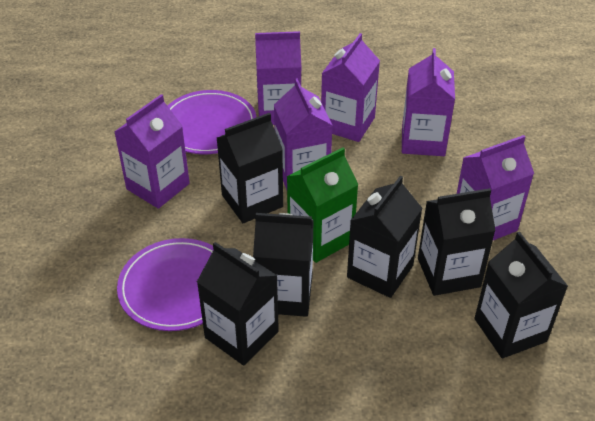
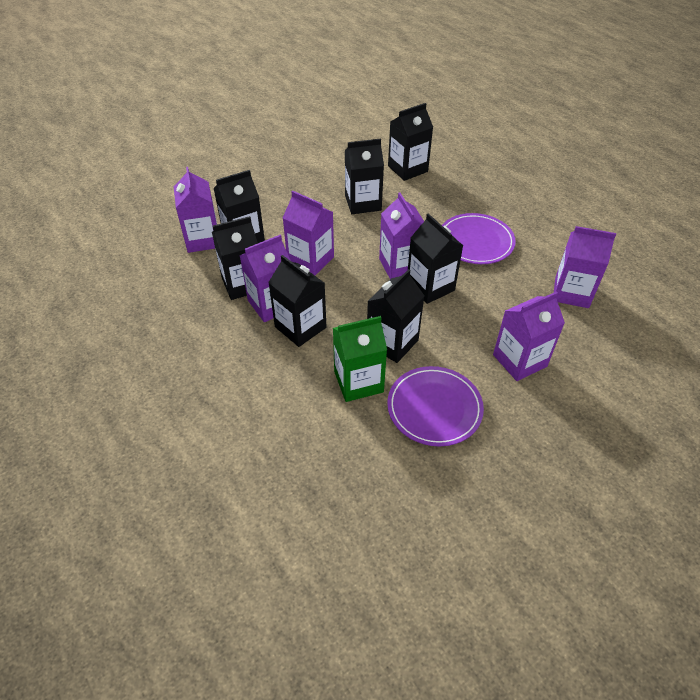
black carton: 6 -> 7

